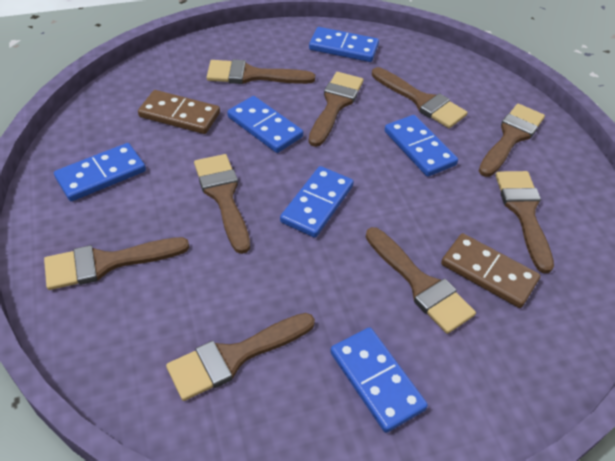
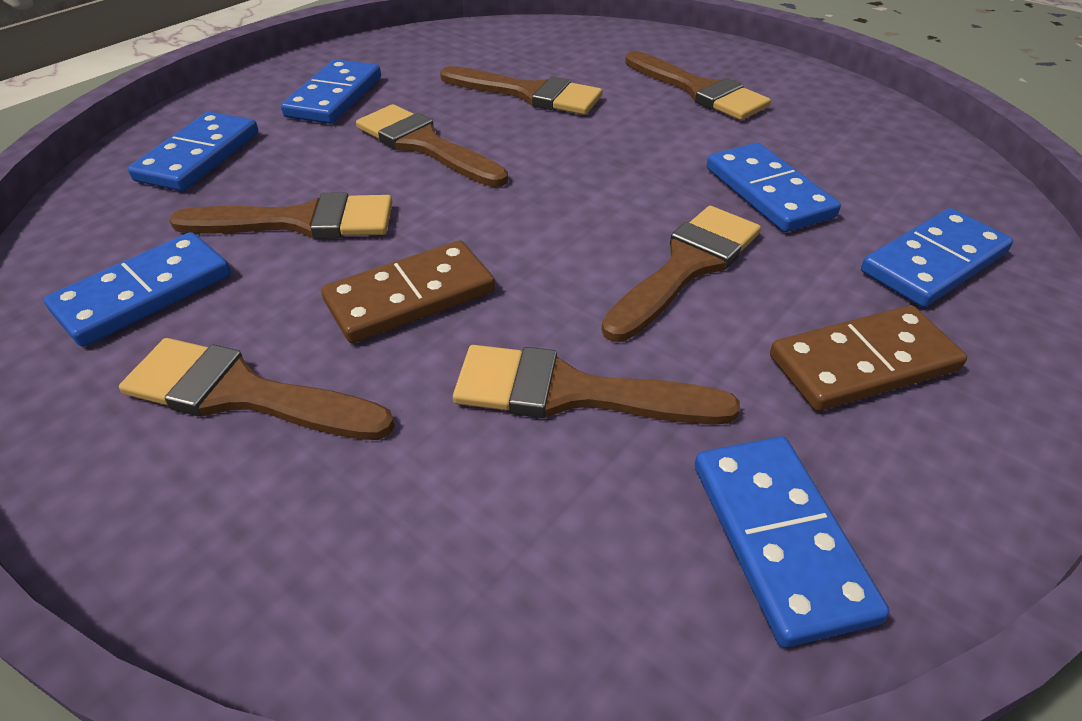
brown brush: 9 -> 7

